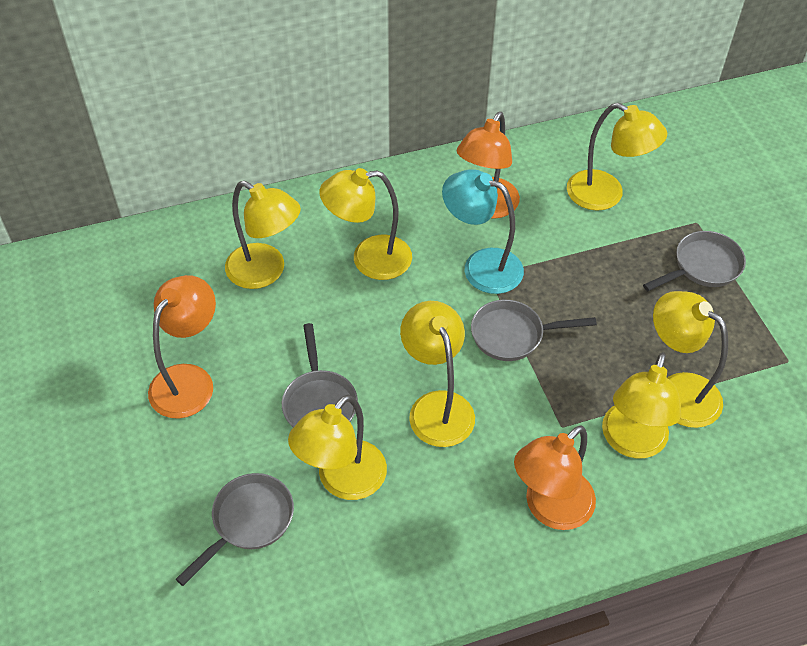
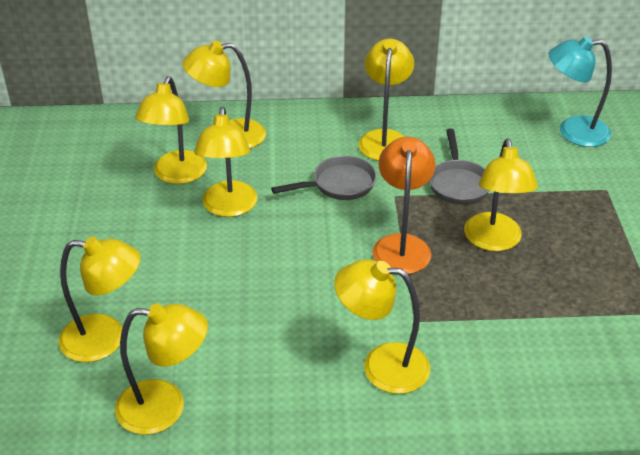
grey pan: 4 -> 2
orange lamp: 3 -> 1
yellow lamp: 7 -> 8

